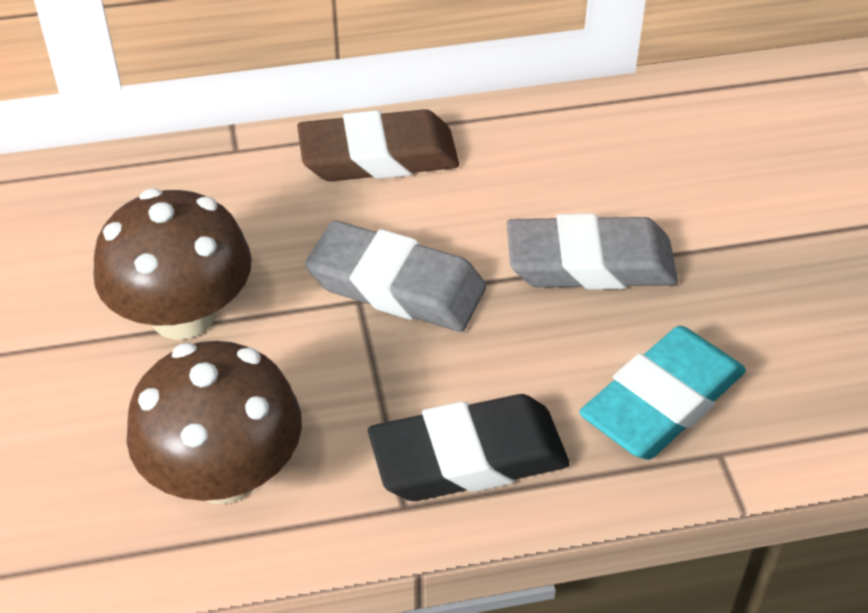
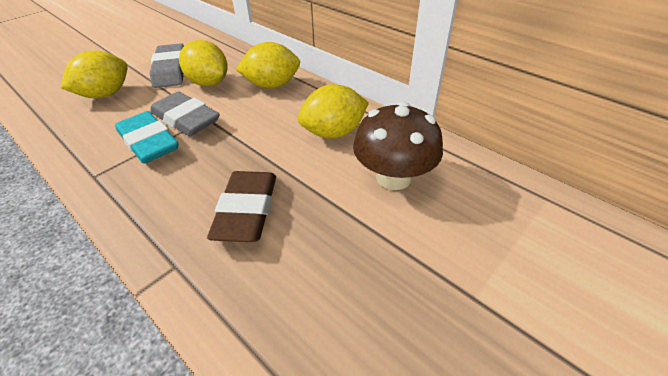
black eraser: 1 -> 0
brown mushroom: 2 -> 1
yellow lemon: 0 -> 4

